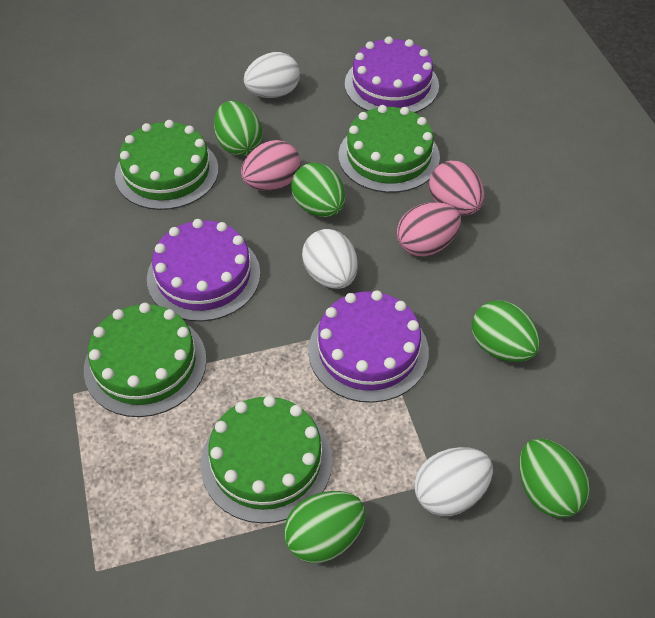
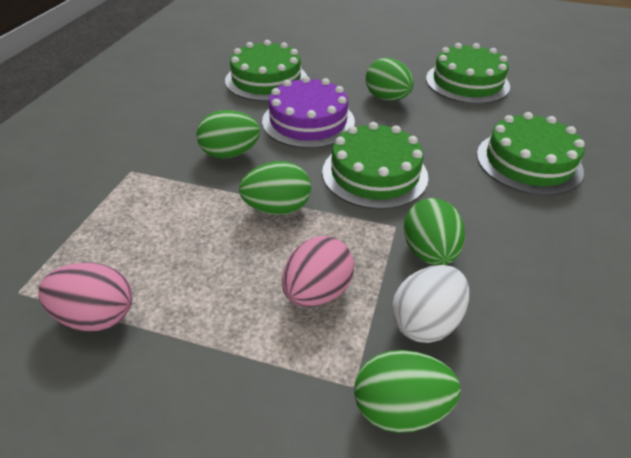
pink egg: 3 -> 2
purple cake: 3 -> 1
white egg: 3 -> 1

